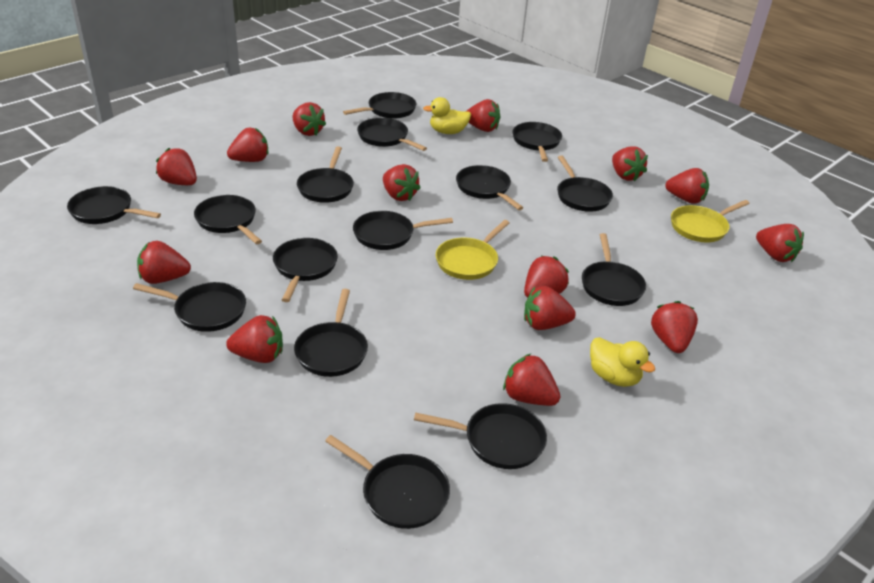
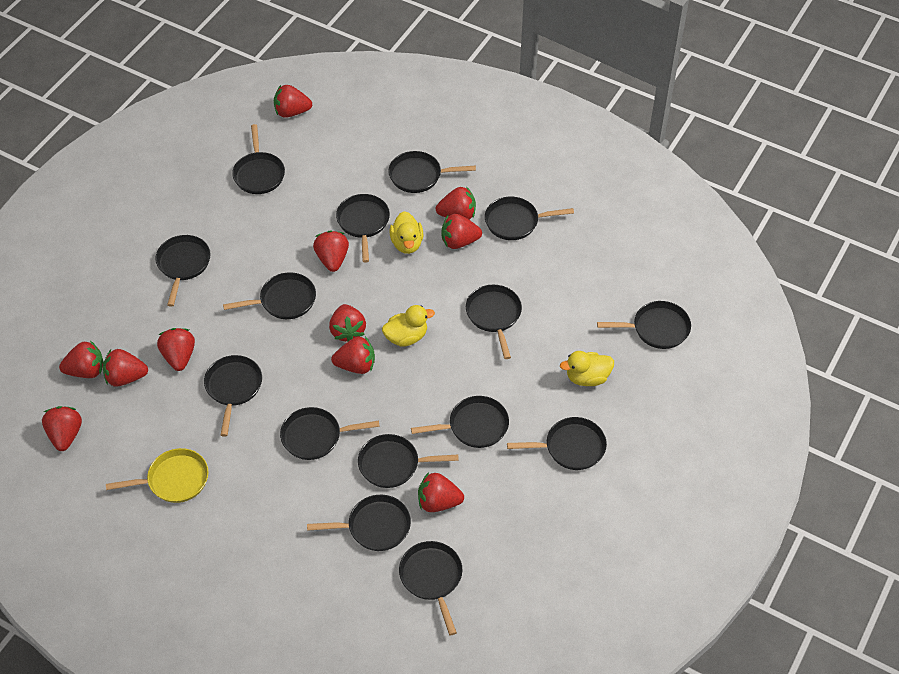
red strawberry: 14 -> 11
yellow duck: 2 -> 3
yellow pan: 2 -> 1

